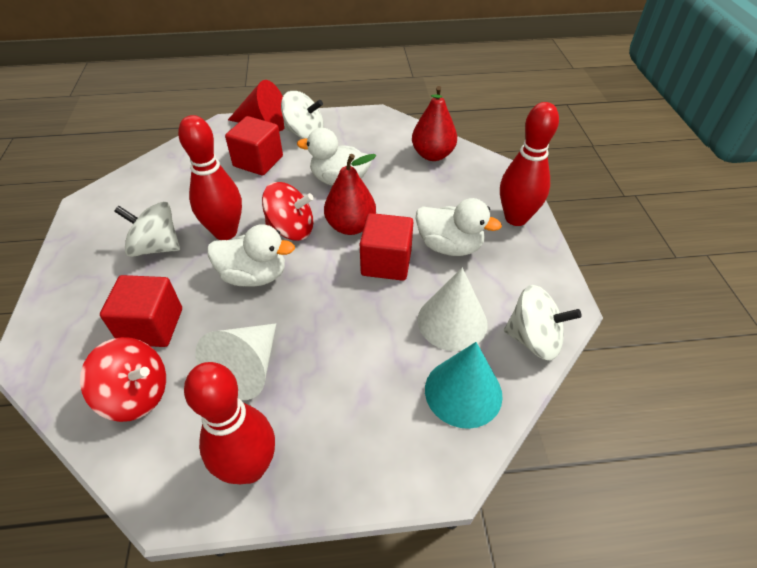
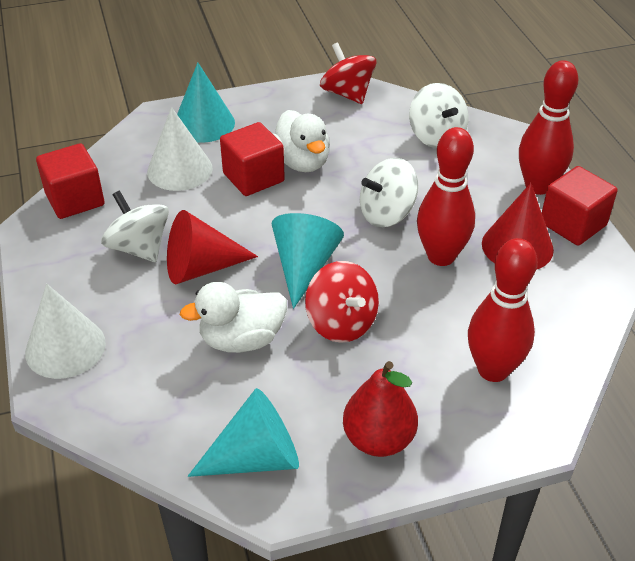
red cone: 1 -> 2
red pear: 2 -> 1
turquoise cone: 1 -> 3
white duck: 3 -> 2

